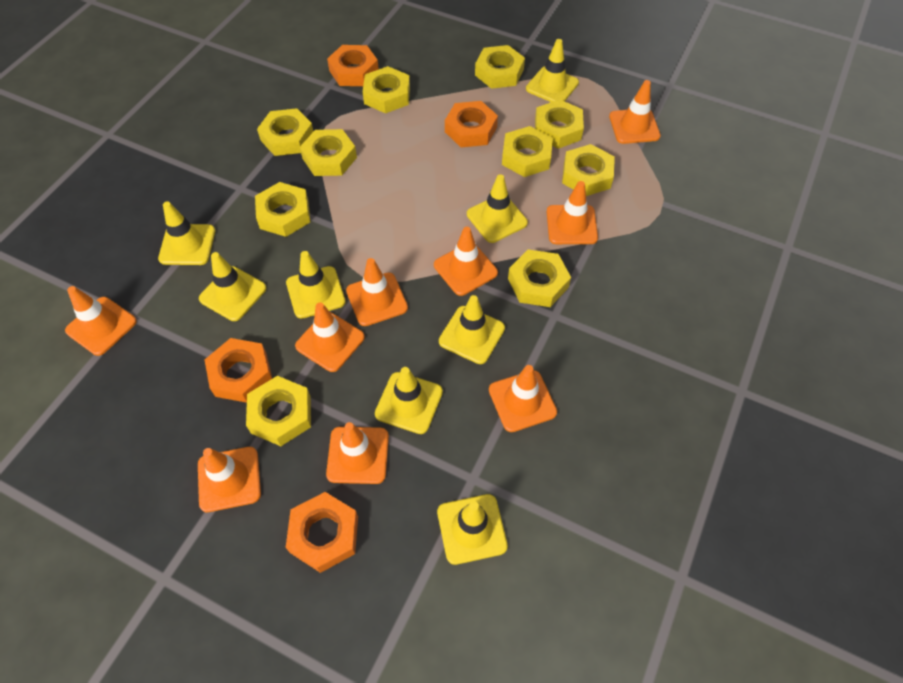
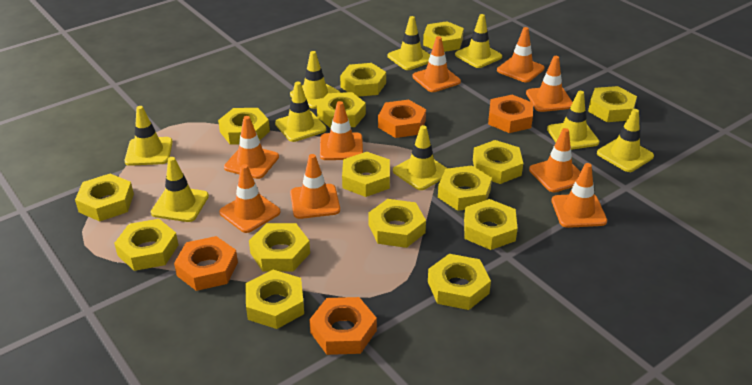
yellow nut: 10 -> 15
yellow traffic cone: 8 -> 9

